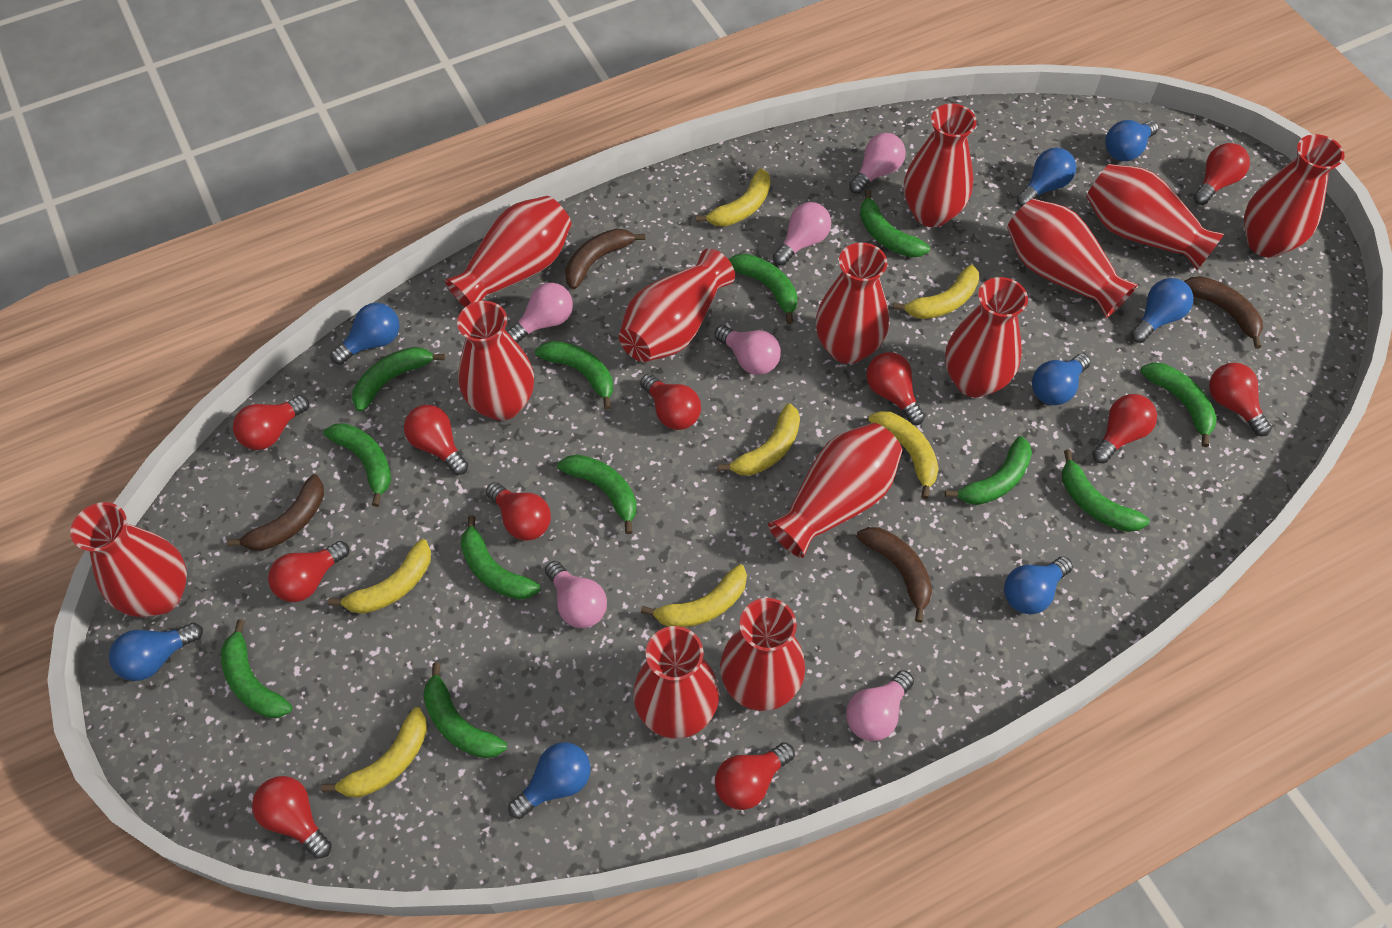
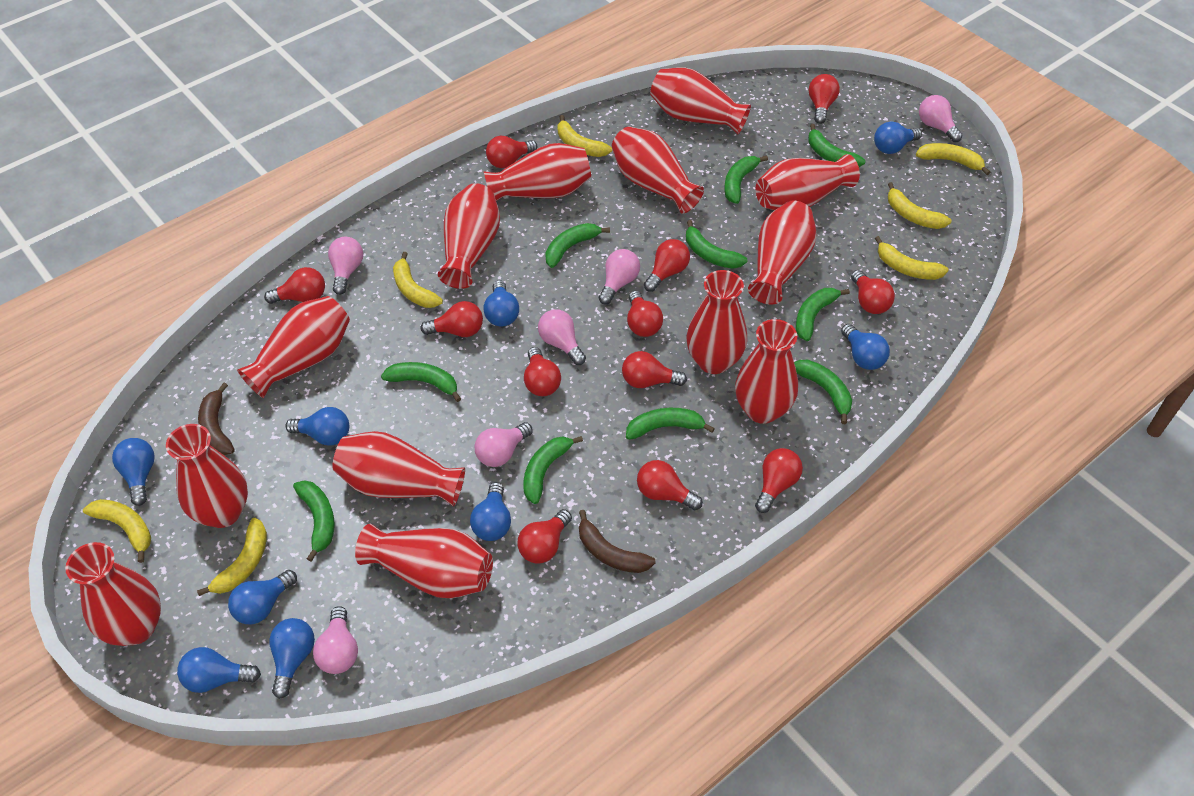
blue light bulb: 8 -> 9
brown banana: 4 -> 2
green banana: 12 -> 10
red light bulb: 11 -> 12

